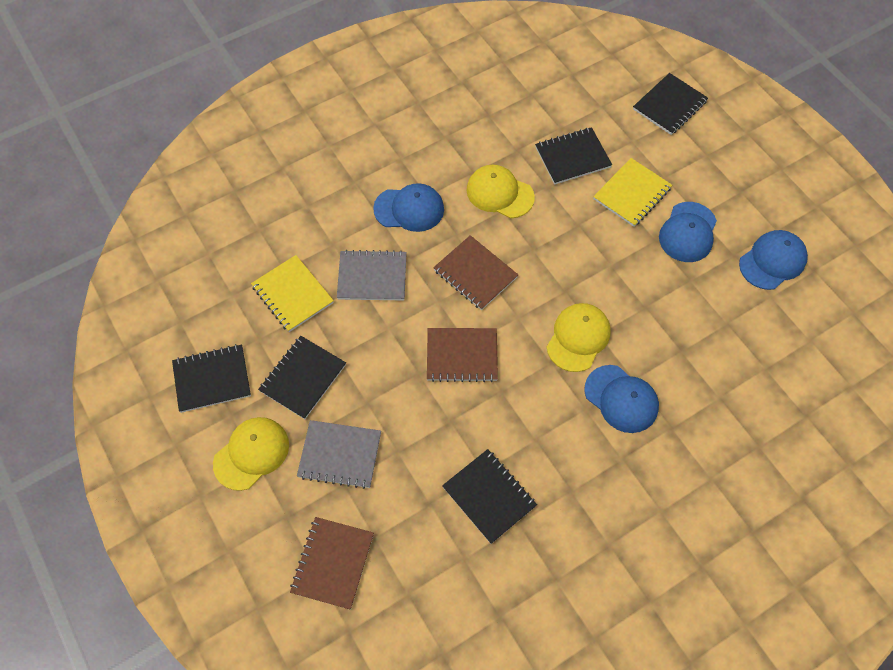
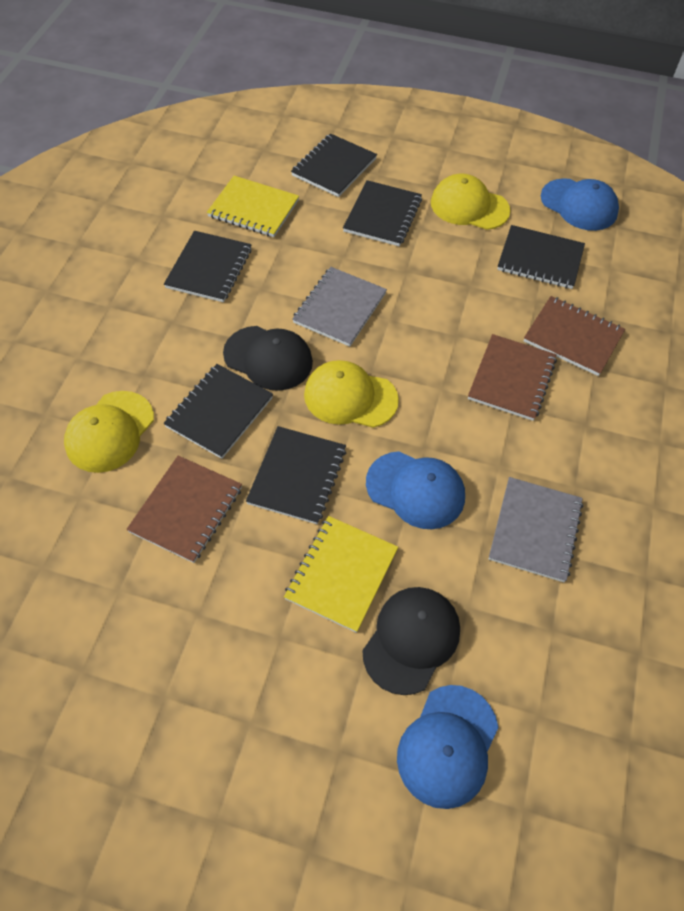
black cap: 0 -> 2
black notebook: 5 -> 6
blue cap: 4 -> 3

